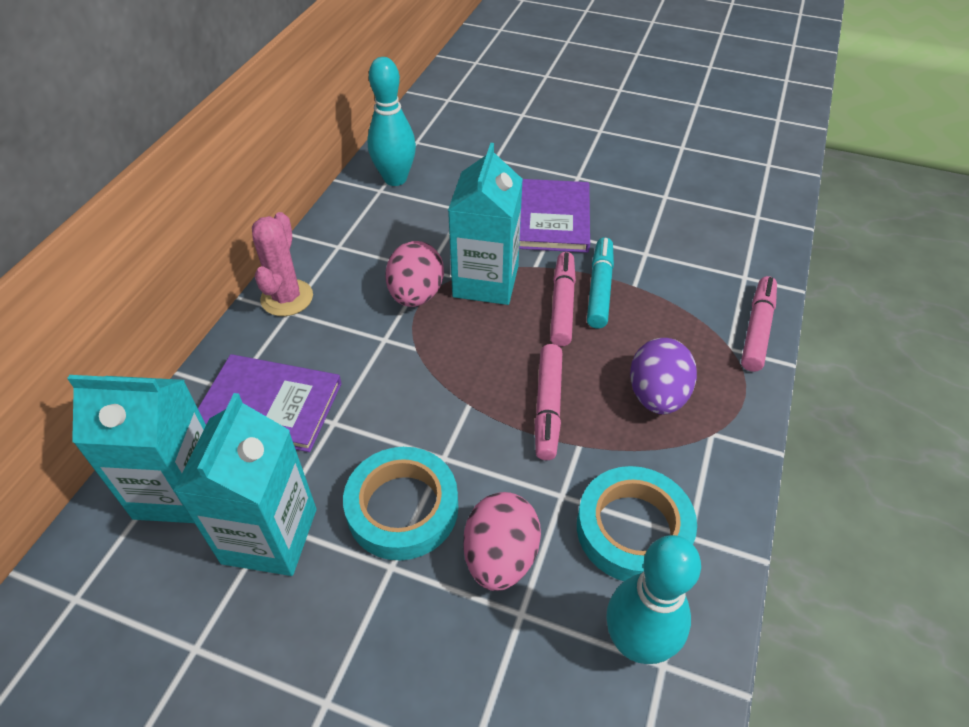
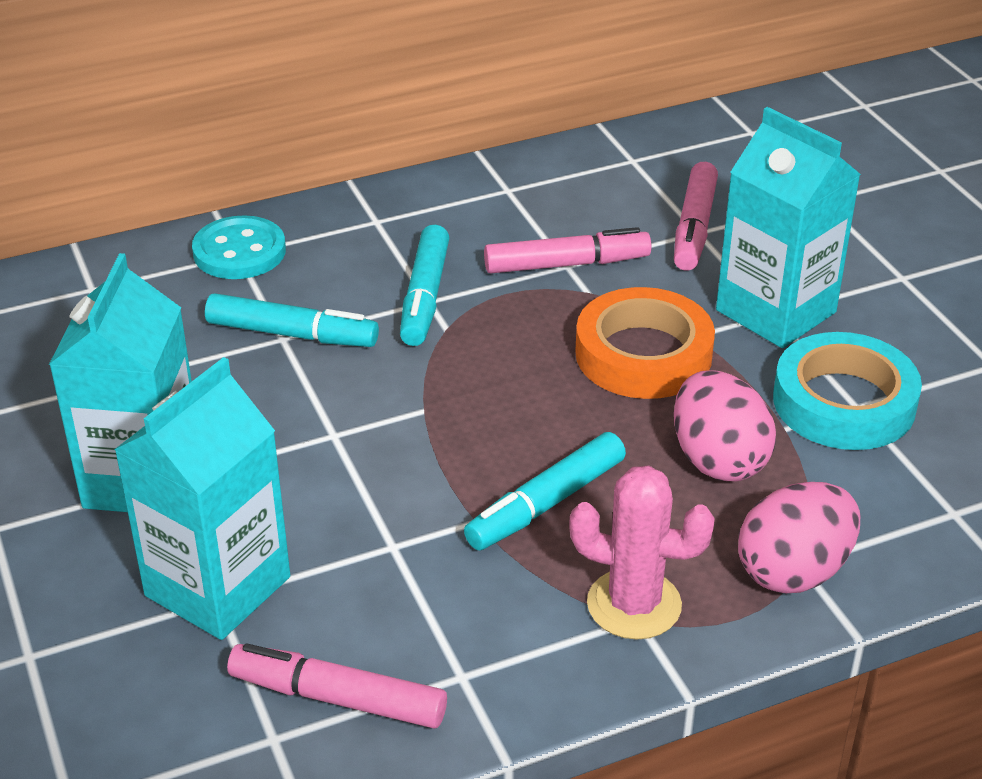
orange tape: 0 -> 1
purple book: 2 -> 0
purple egg: 1 -> 0
turquoise bowling pin: 2 -> 0
turquoise button: 0 -> 1
turquoise marker: 1 -> 3
turquoise tape: 2 -> 1

